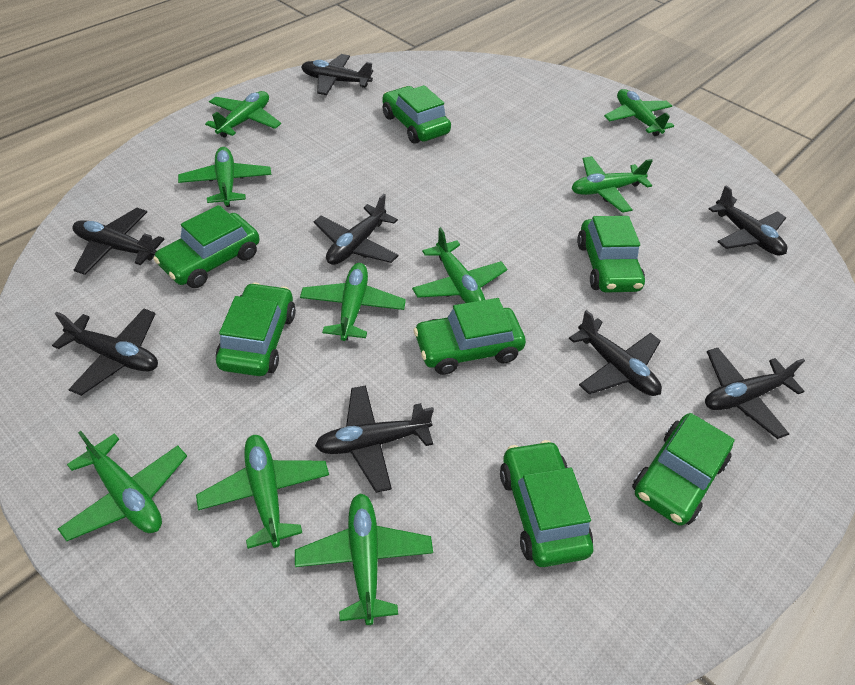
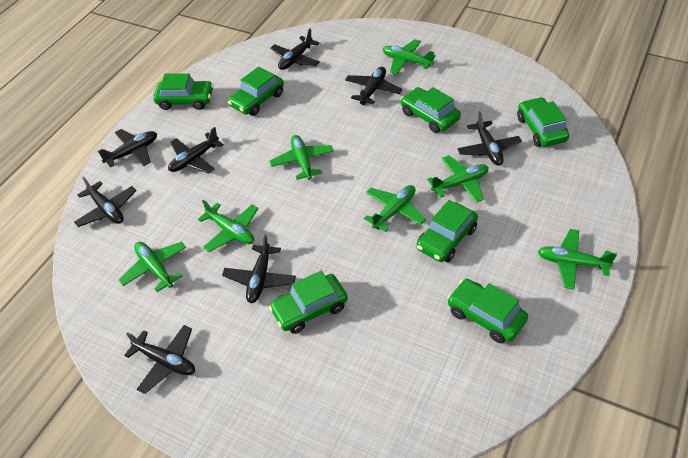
green plane: 9 -> 7

